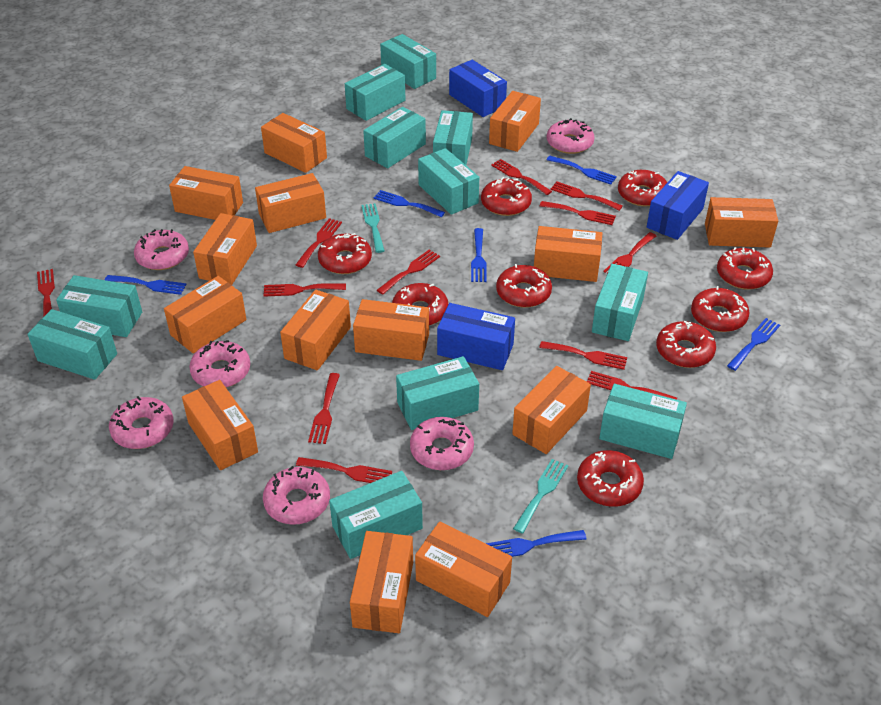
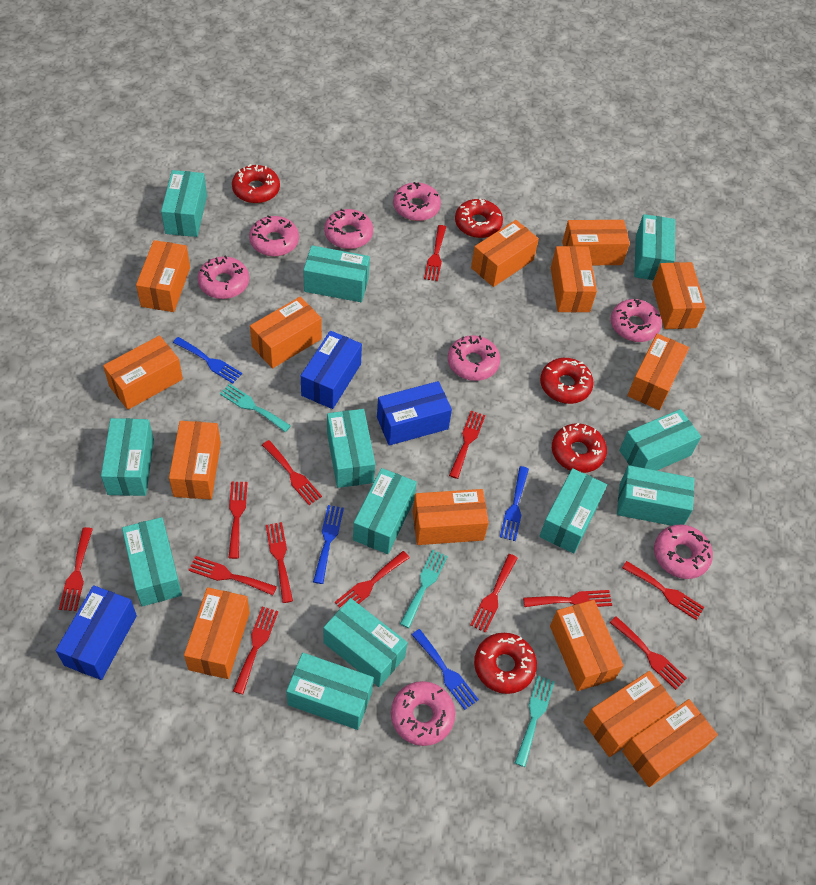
blue fork: 6 -> 4
pink donut: 6 -> 8
red donut: 9 -> 5
red fork: 12 -> 13
turquoise box: 11 -> 12
turquoise fork: 2 -> 3

